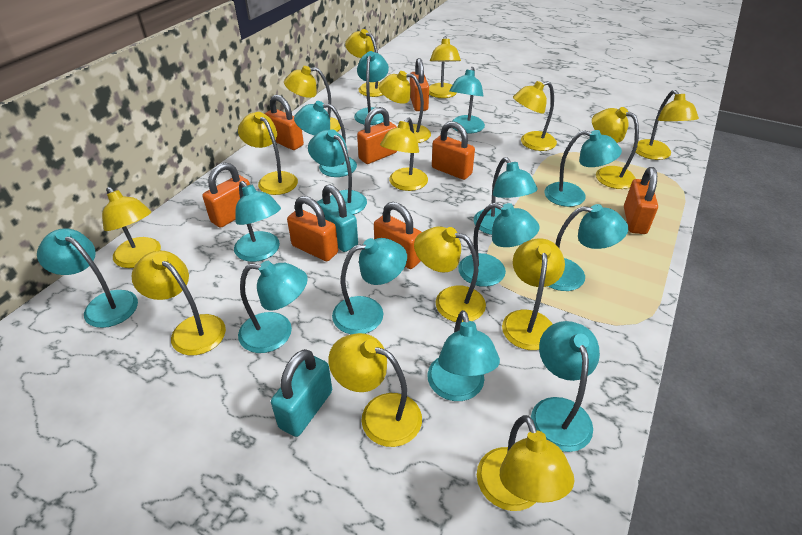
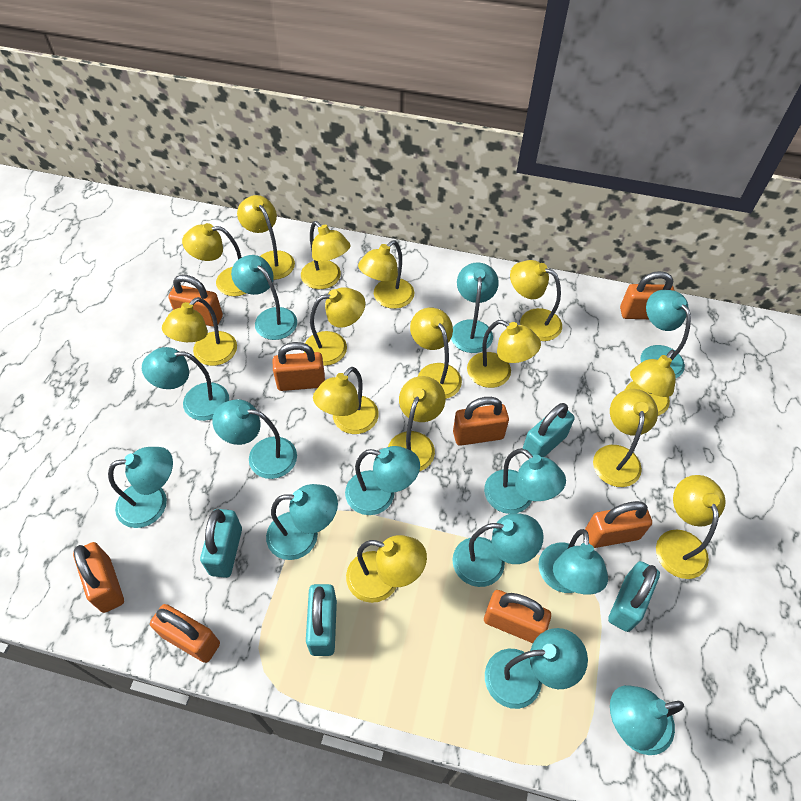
turquoise lamp: 14 -> 13
turquoise padlock: 2 -> 4

